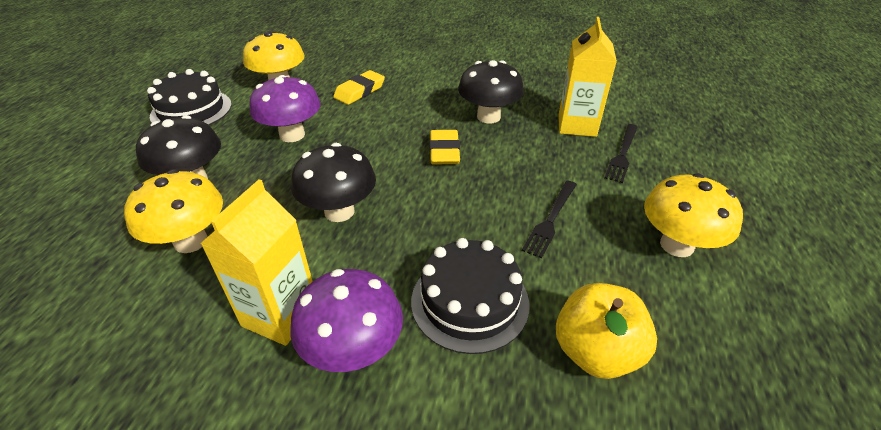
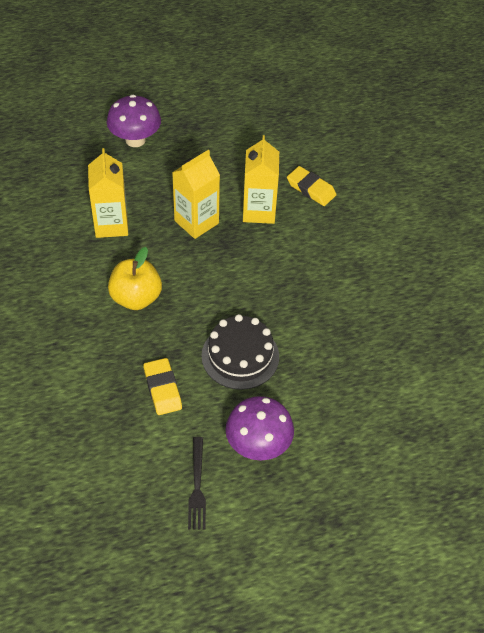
black cake: 2 -> 1
black fork: 2 -> 1
black mushroom: 3 -> 0
yellow carton: 2 -> 3
yellow mushroom: 3 -> 0

